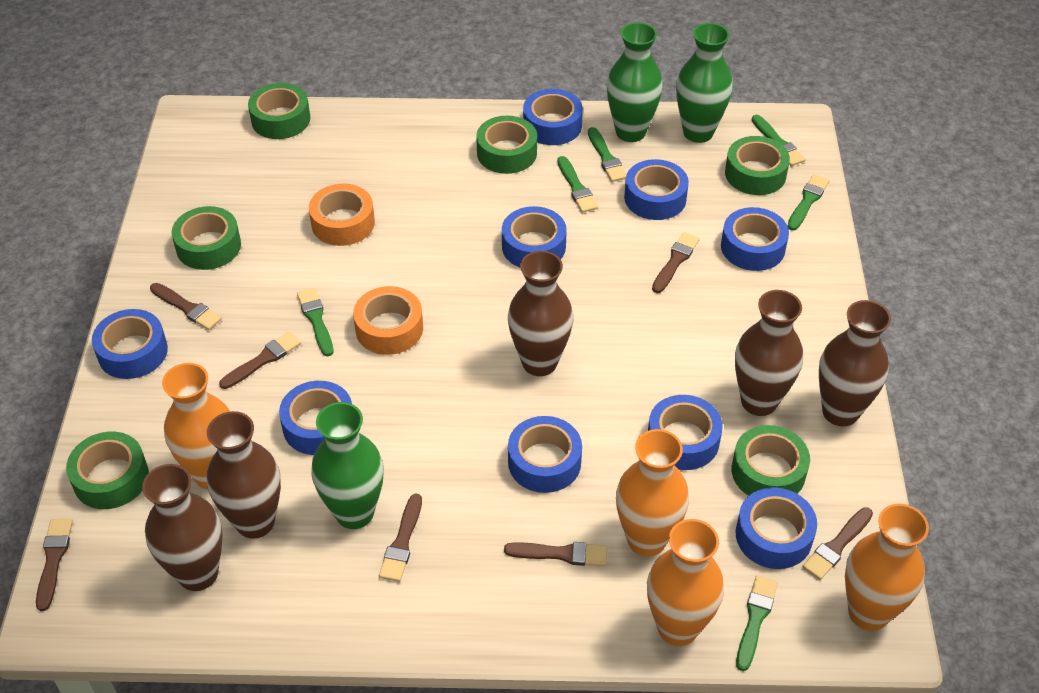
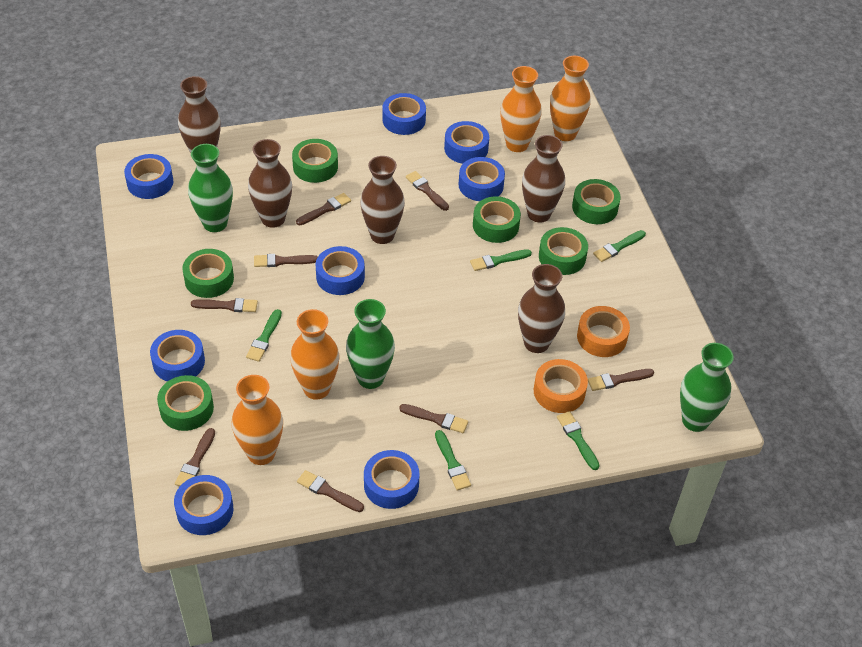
blue tape: 9 -> 8
brown brush: 7 -> 8
green brush: 6 -> 5

